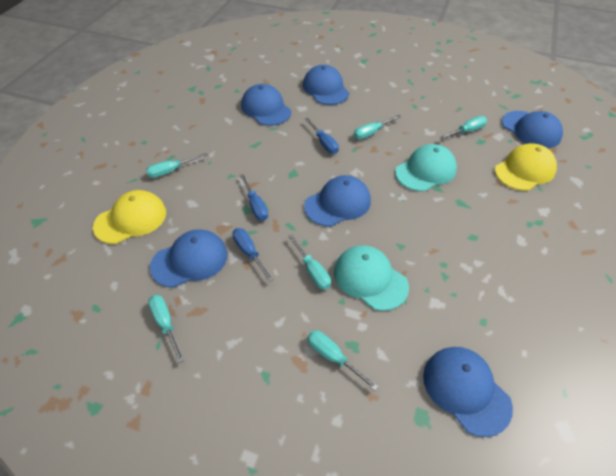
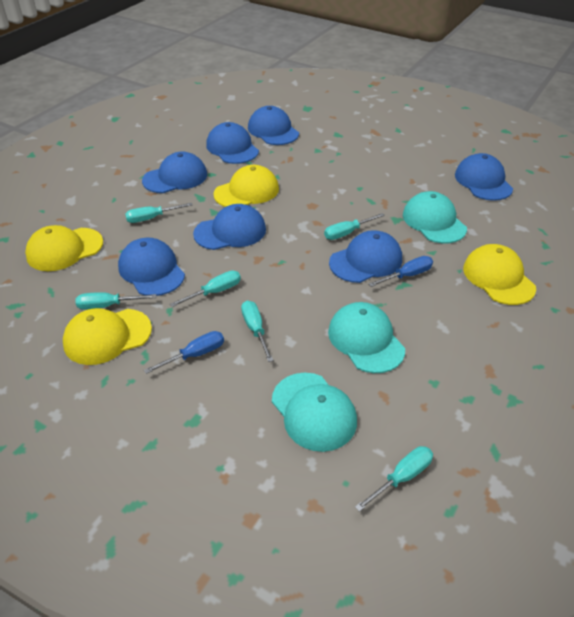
blue cap: 6 -> 7
blue screwdriver: 3 -> 2
turquoise cap: 2 -> 3
yellow cap: 2 -> 4

